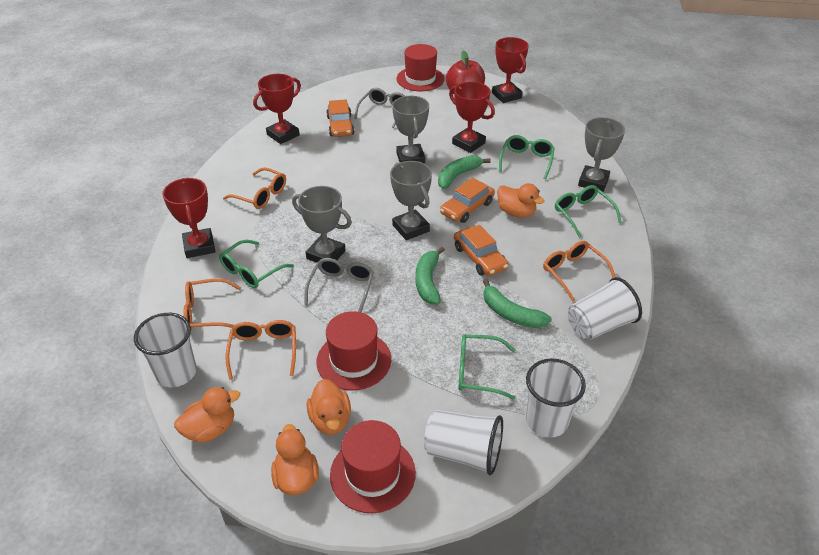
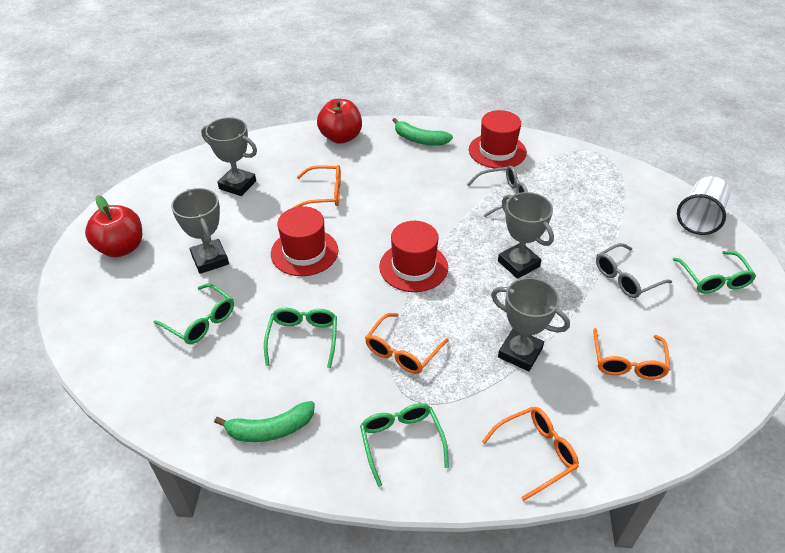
green banana: 3 -> 2
orange car: 3 -> 0
orange duck: 4 -> 0
red apple: 1 -> 2
red trophy: 4 -> 0
white cup: 4 -> 1

